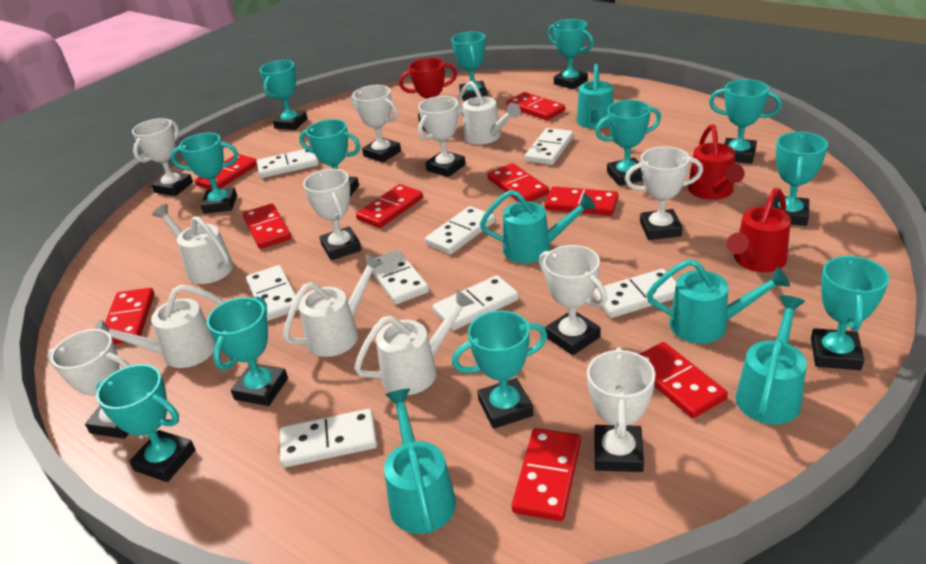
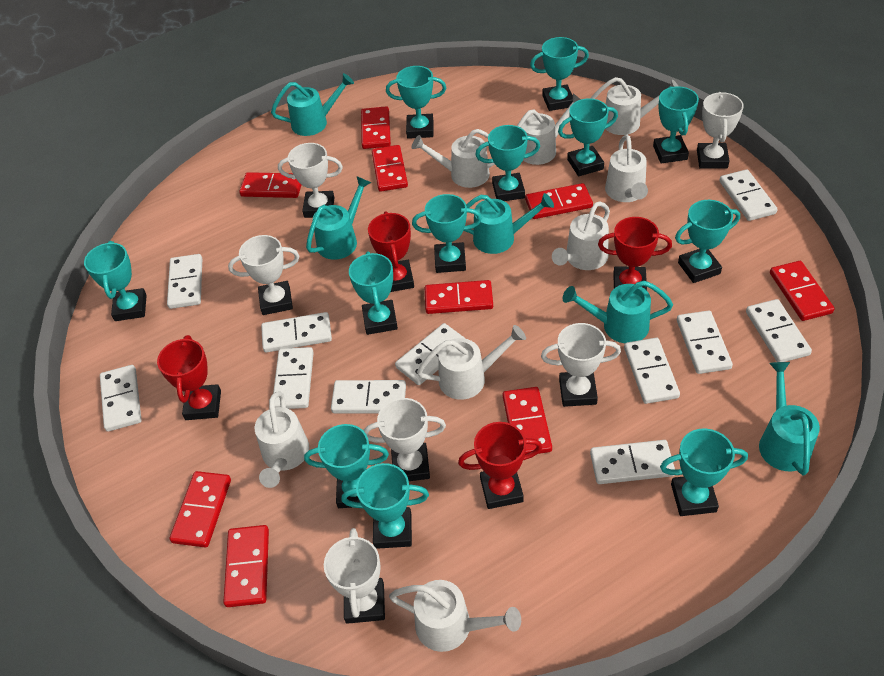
red trophy: 1 -> 4
red watering can: 2 -> 0
white domino: 8 -> 11
white trophy: 8 -> 6
white watering can: 5 -> 8

